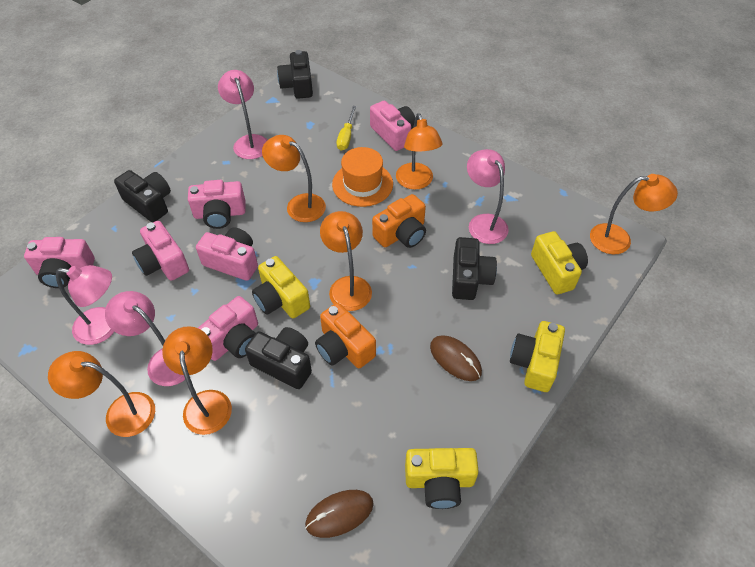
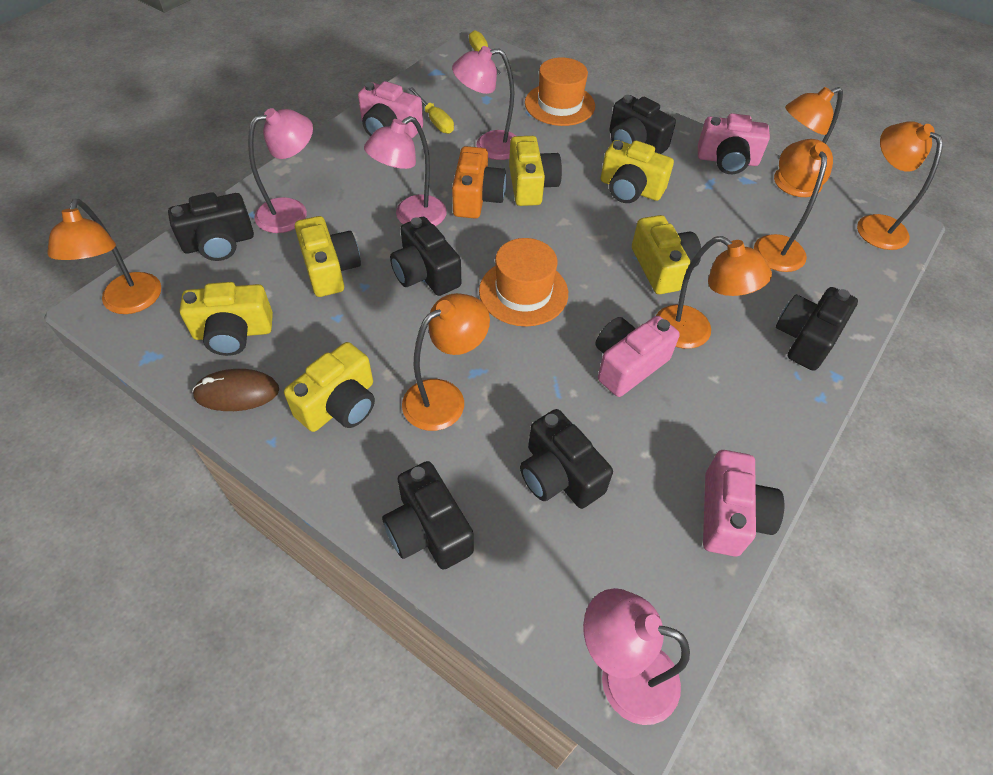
black camera: 4 -> 6
brown mouse: 2 -> 1
orange camera: 2 -> 1
orange hat: 1 -> 2
pink camera: 6 -> 4
yellow camera: 4 -> 6
yellow screwdriver: 1 -> 2

